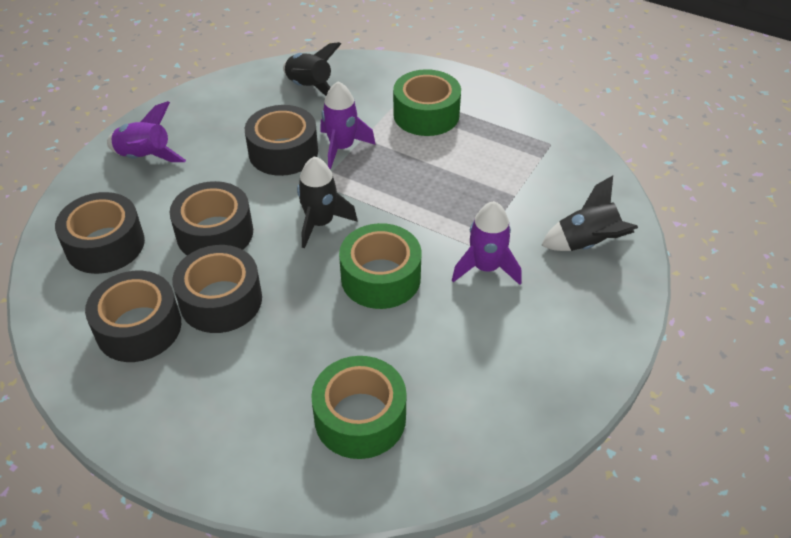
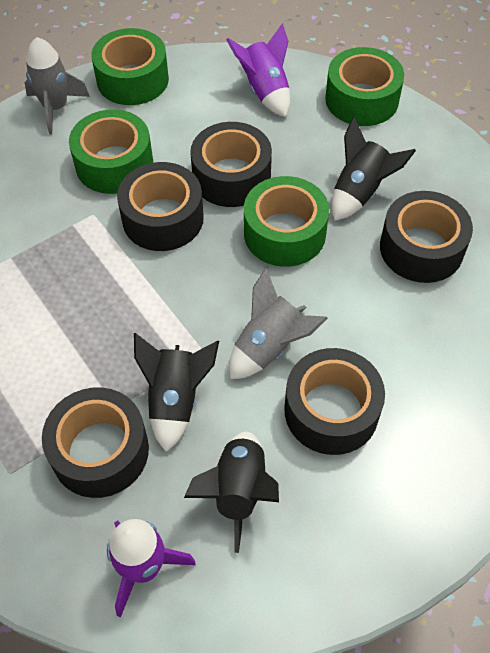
green tape: 3 -> 4
grey rocket: 0 -> 2
purple rocket: 3 -> 2

